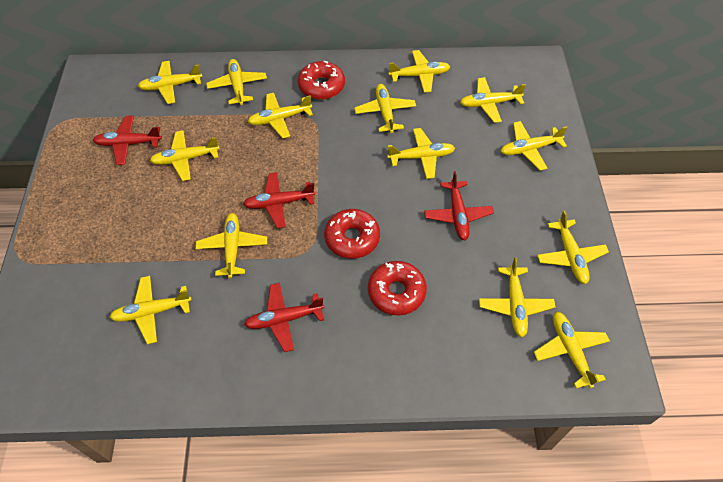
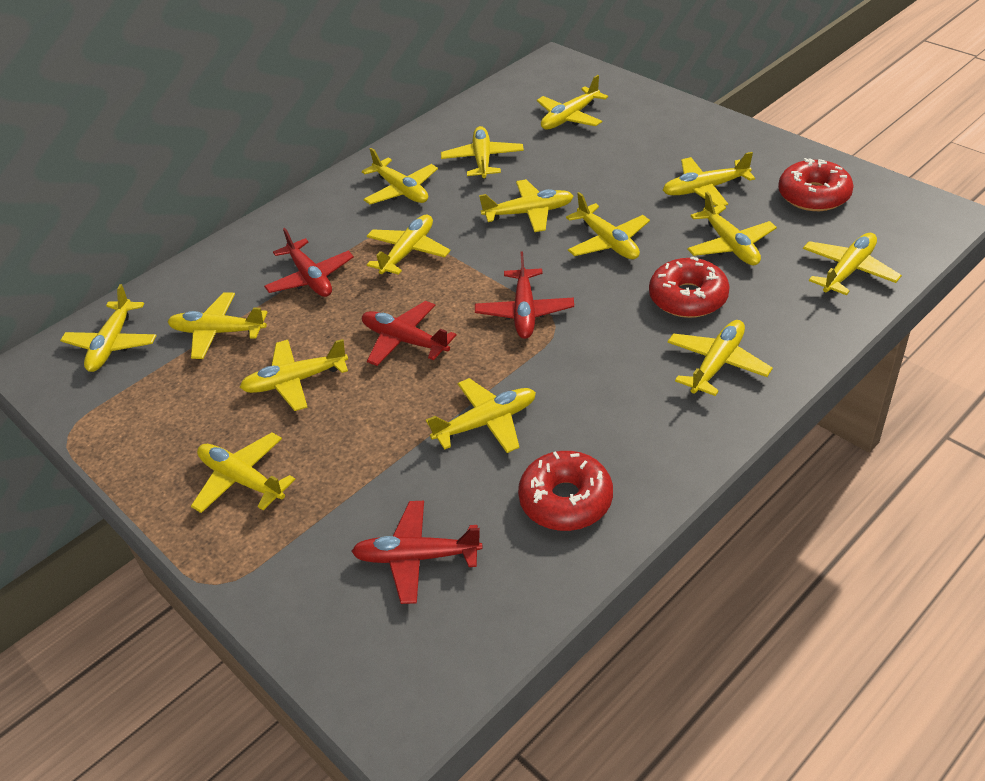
yellow plane: 14 -> 15

